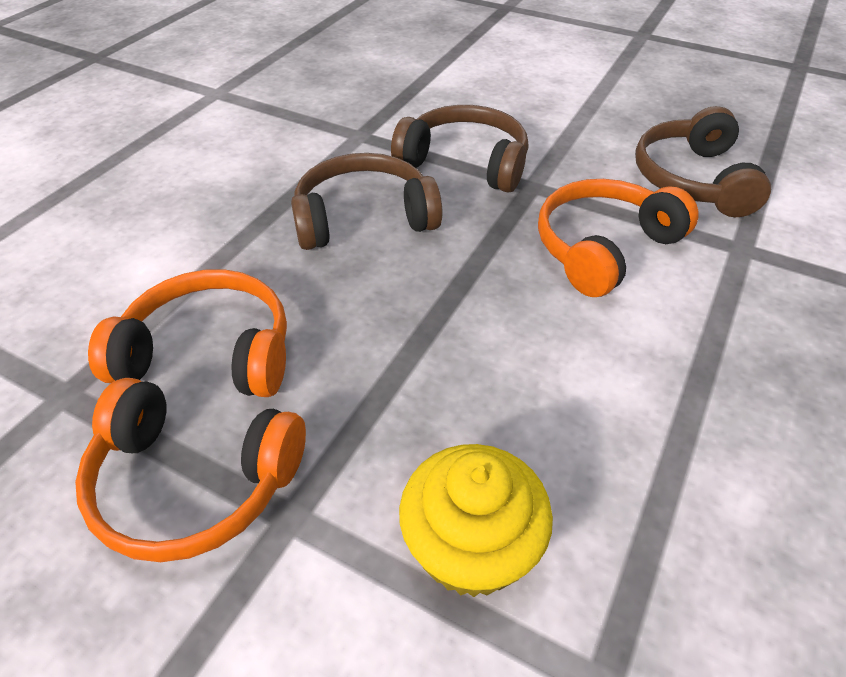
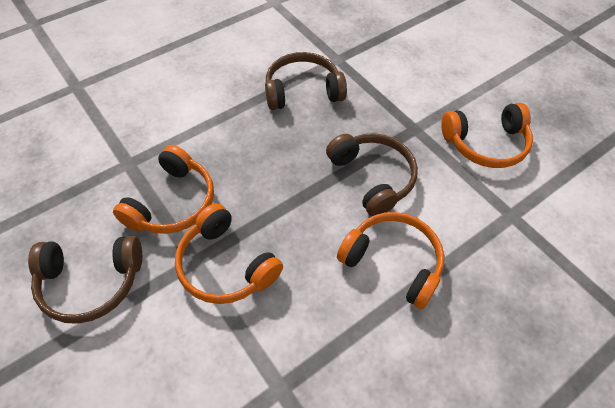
orange headphones: 3 -> 4
yellow cupcake: 1 -> 0

